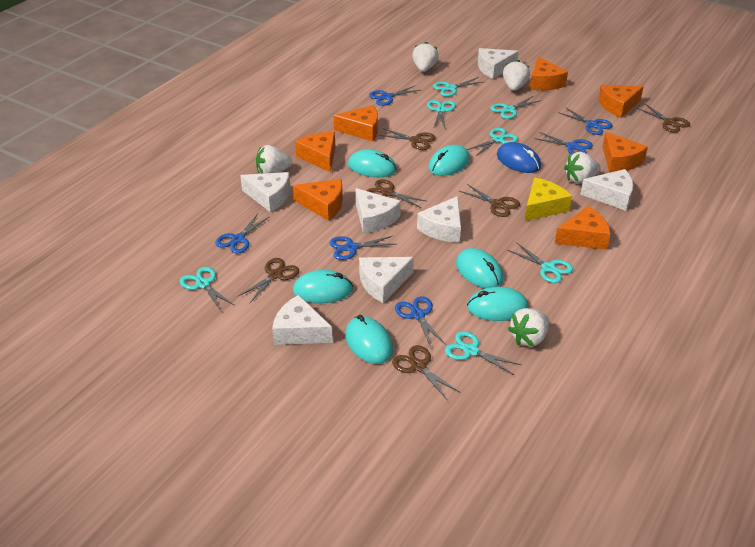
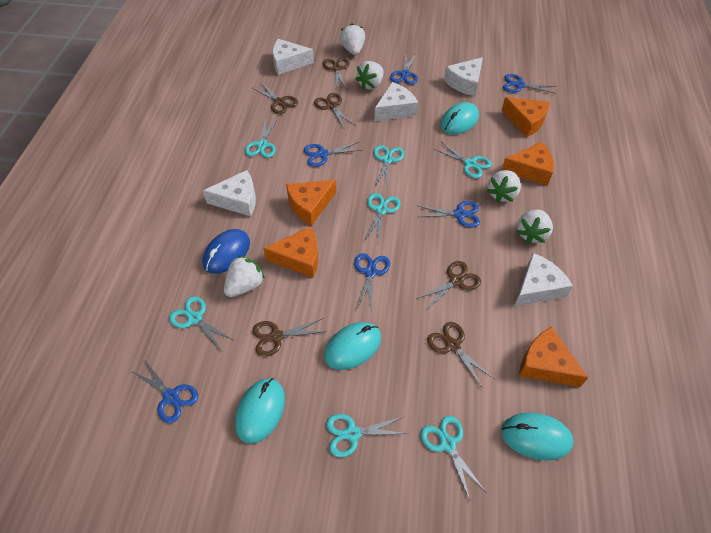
orange cheese: 7 -> 5
turquoise mouse: 6 -> 4
white cheese: 7 -> 5
yellow cheese: 1 -> 0

